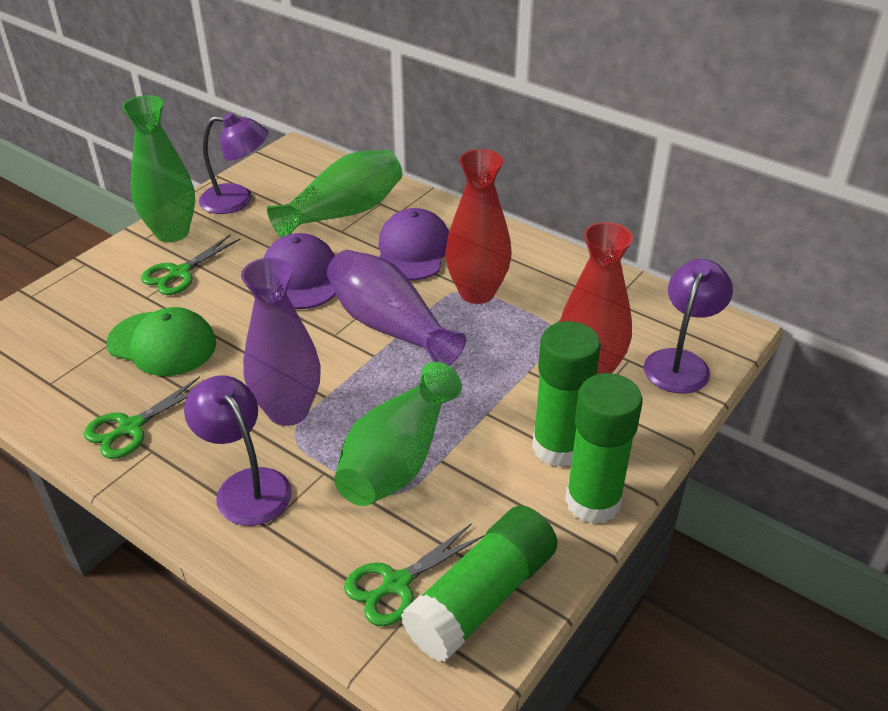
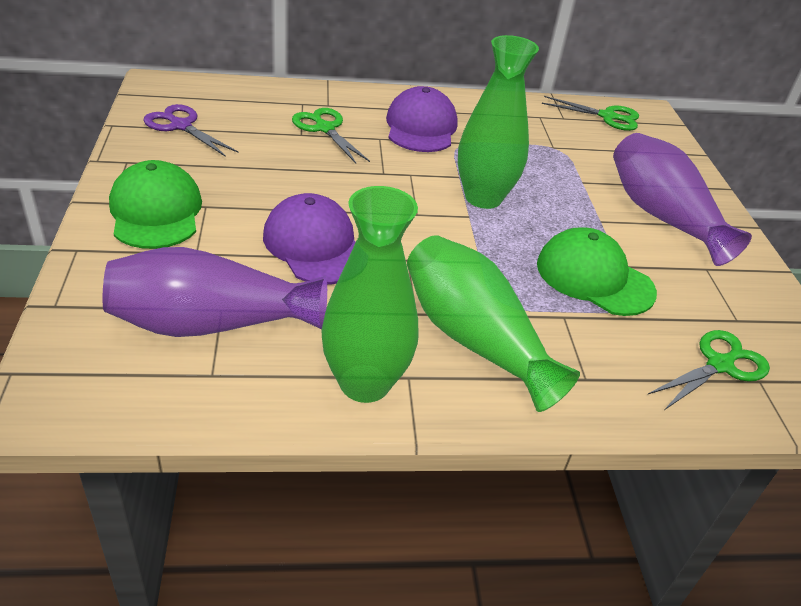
green cap: 1 -> 2
green glue stick: 3 -> 0
purple lamp: 3 -> 0
purple scissors: 0 -> 1
red vase: 2 -> 0

